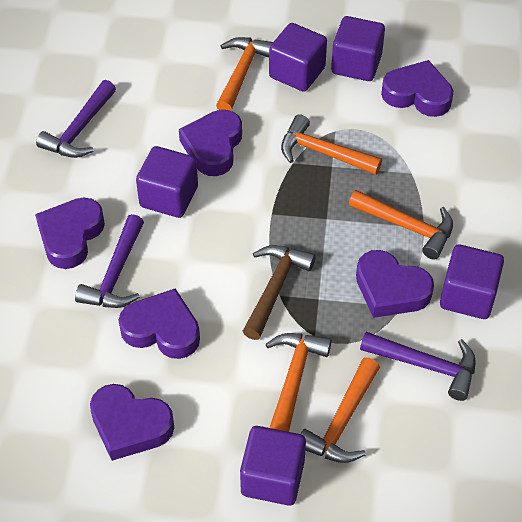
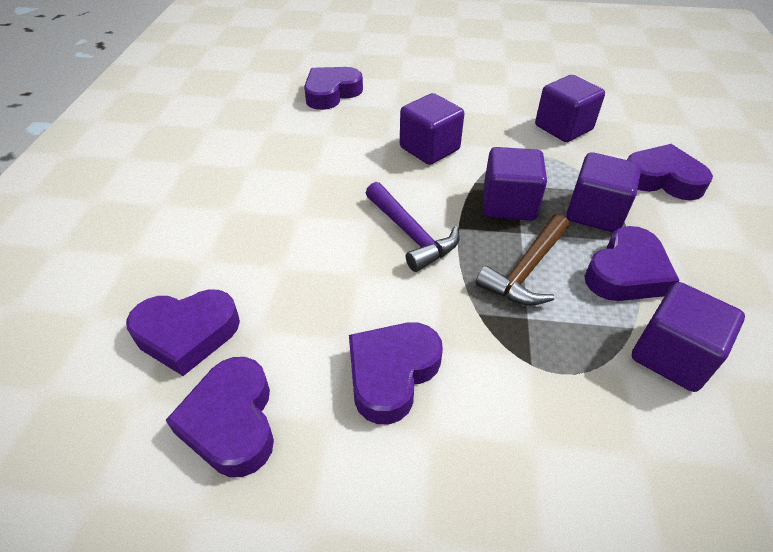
orange hammer: 5 -> 0
purple hammer: 3 -> 1

